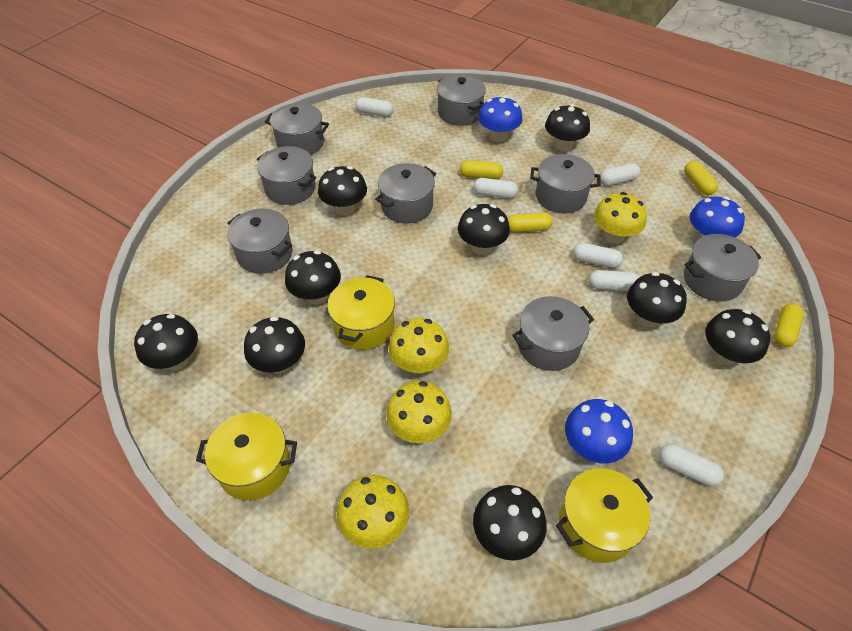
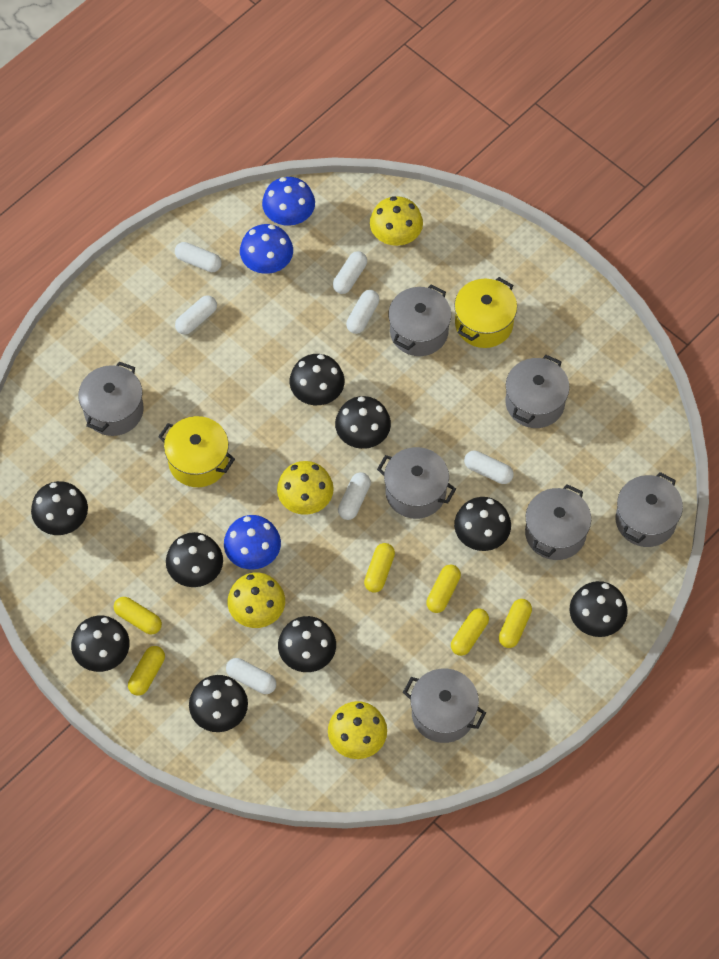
grey pot: 8 -> 7
white capsule: 6 -> 7
yellow capsule: 4 -> 6
yellow pot: 3 -> 2

